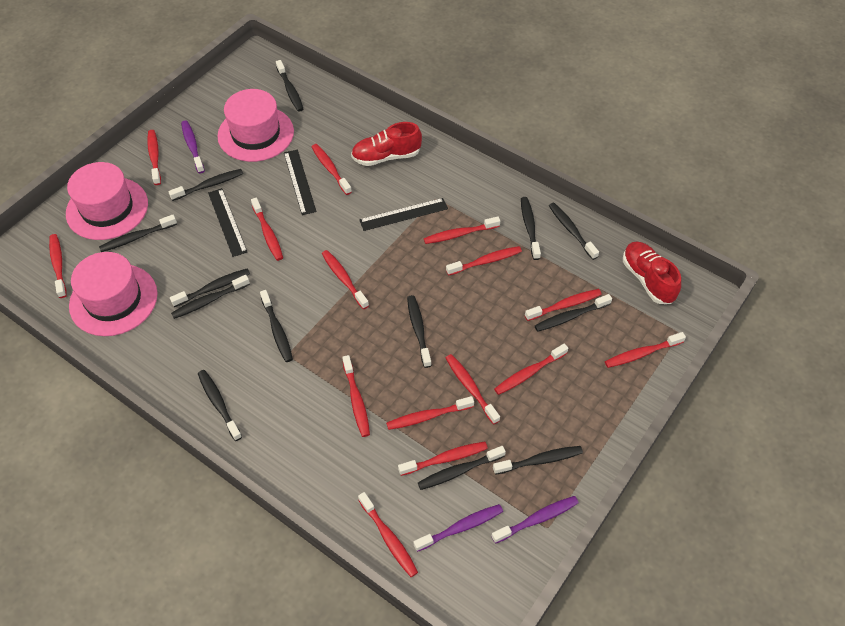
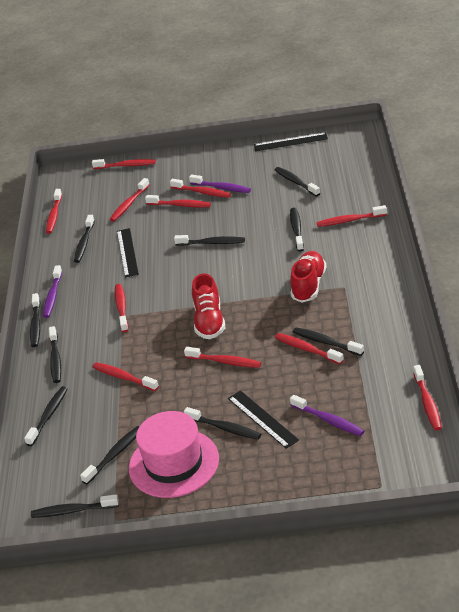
black toothbrush: 13 -> 11
pink hat: 3 -> 1
red toothbrush: 15 -> 11

